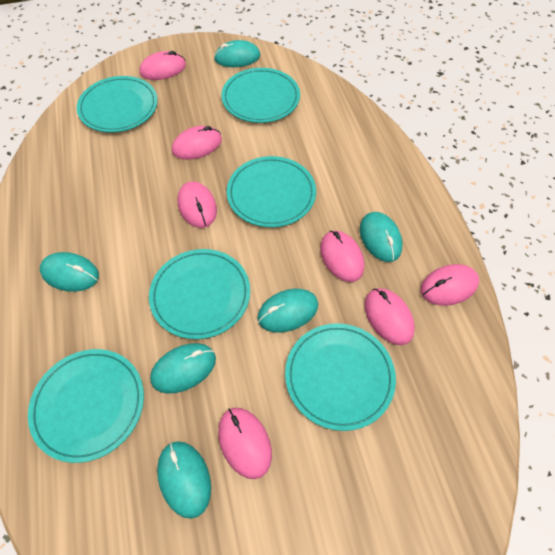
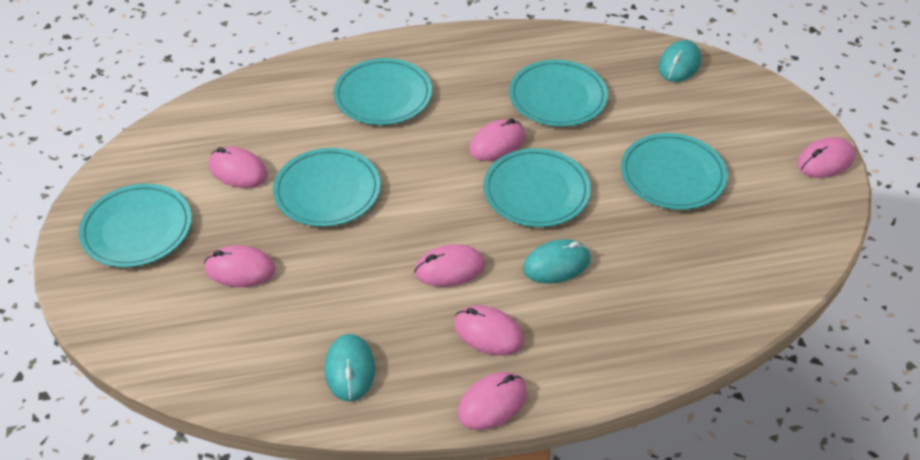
turquoise mouse: 6 -> 3

